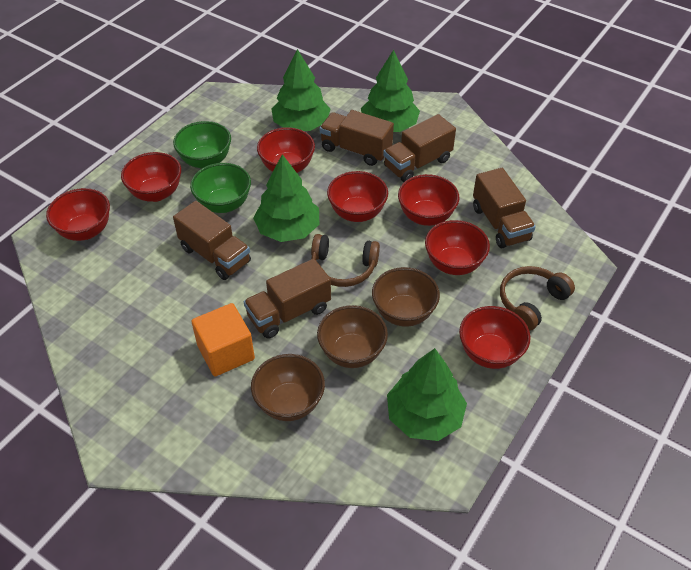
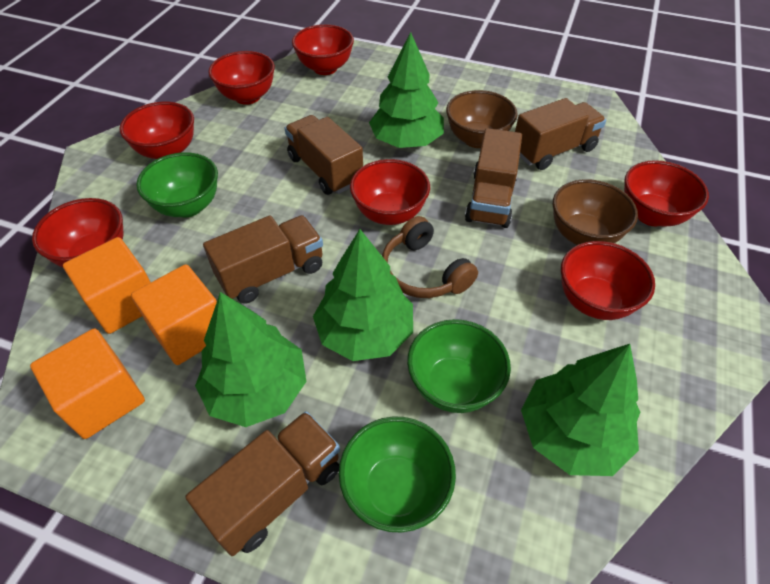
brown bowl: 3 -> 2
brown headphones: 2 -> 1
green bowl: 2 -> 3
orange cube: 1 -> 3

